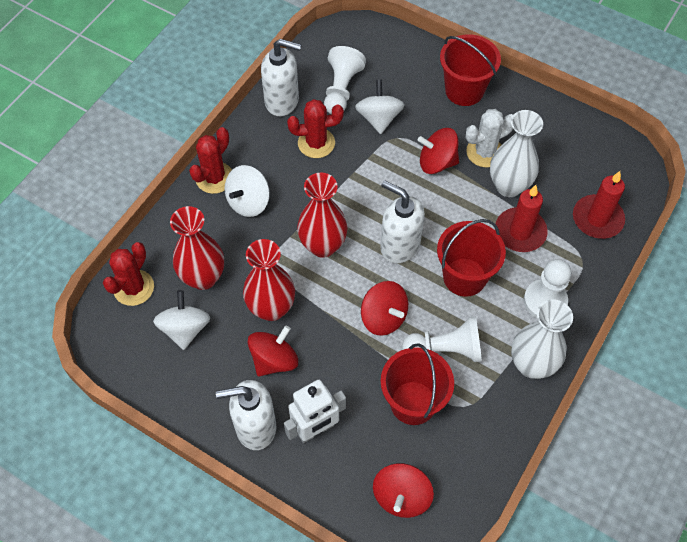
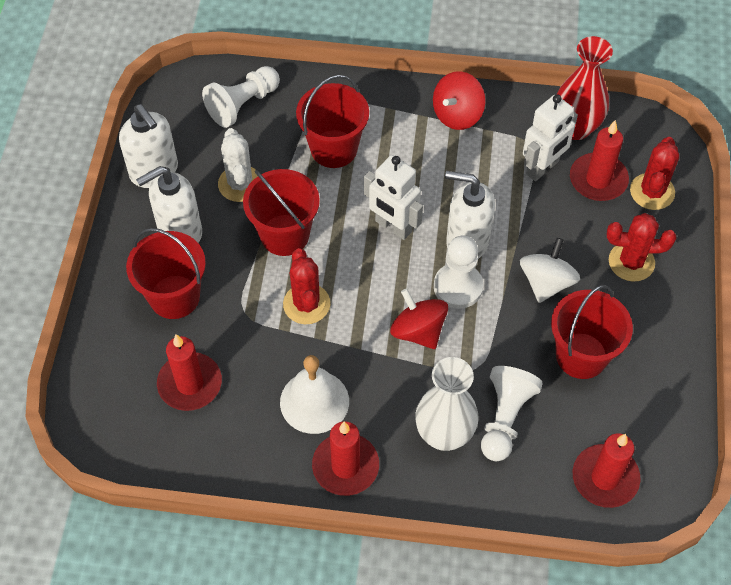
red bucket: 3 -> 4
red candle: 2 -> 4
red spinning top: 4 -> 2
red vase: 3 -> 1
white bell: 0 -> 1
white robot: 1 -> 2
white spinning top: 3 -> 1
white vase: 2 -> 1

